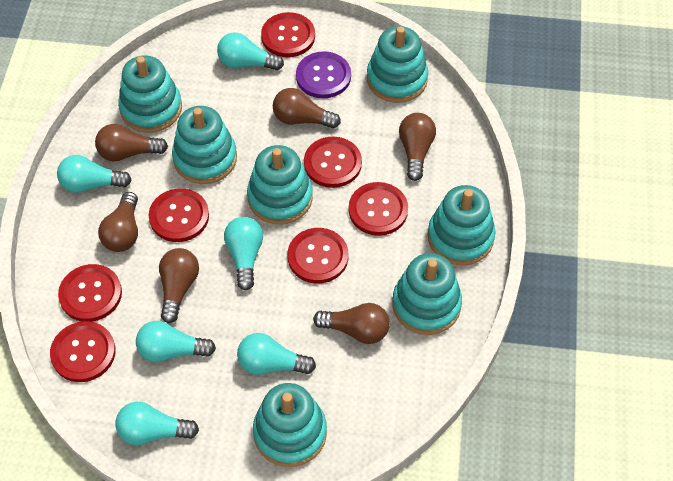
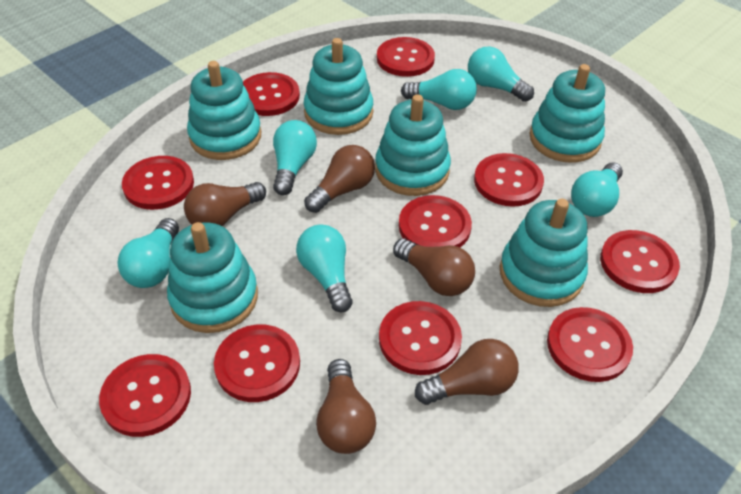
brown light bulb: 6 -> 5
purple button: 1 -> 0
red button: 7 -> 10
turquoise stacking toy: 7 -> 6

